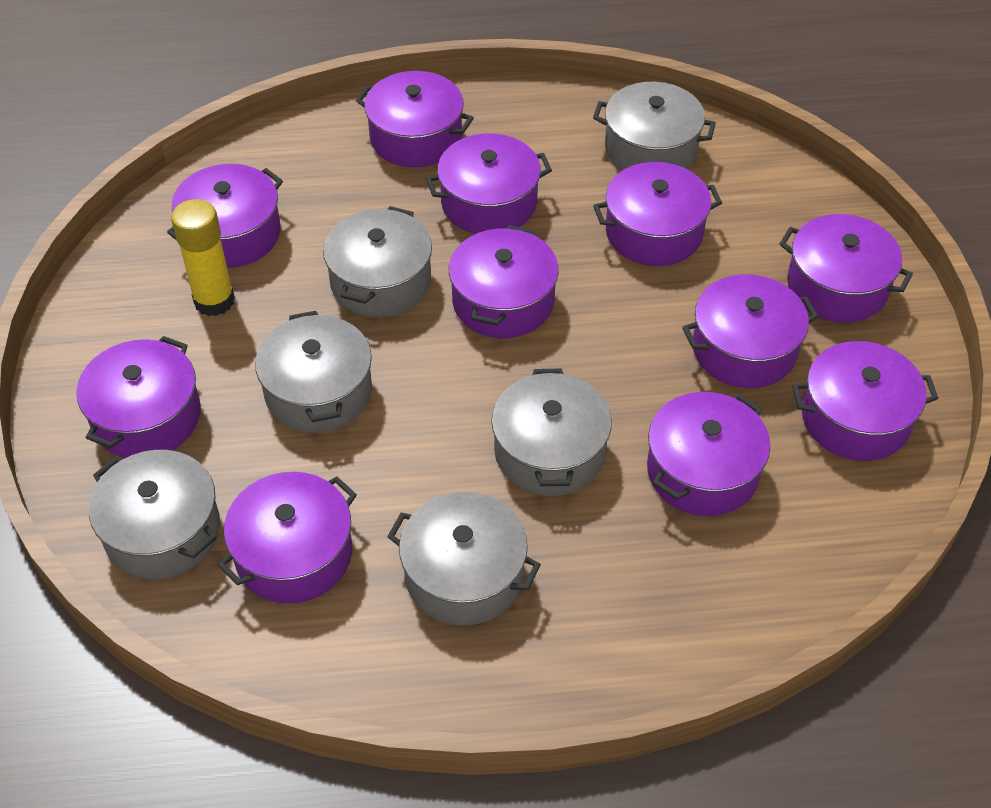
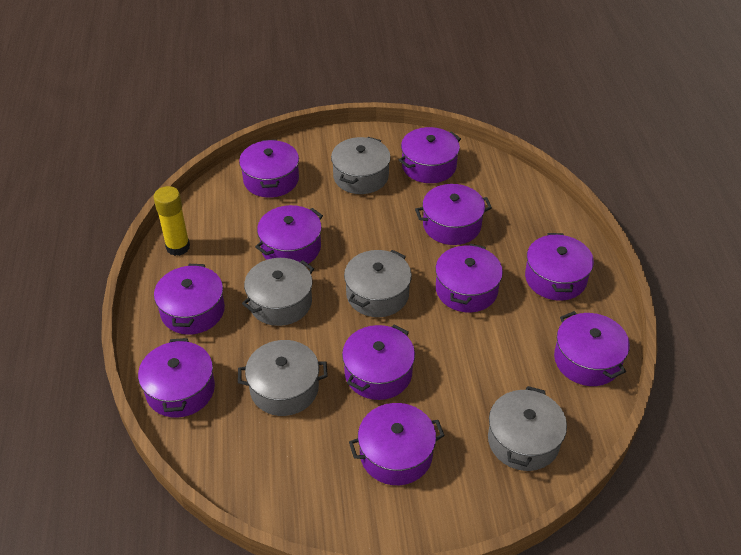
grey pot: 6 -> 5

